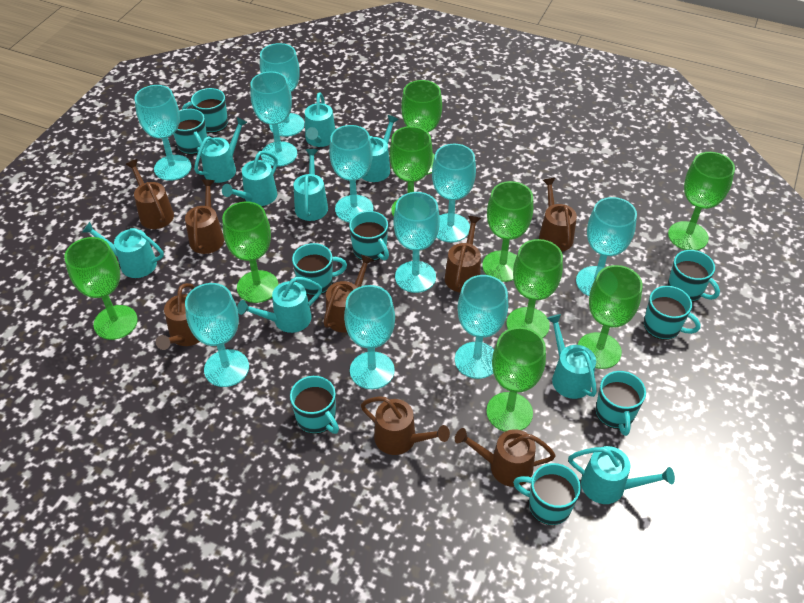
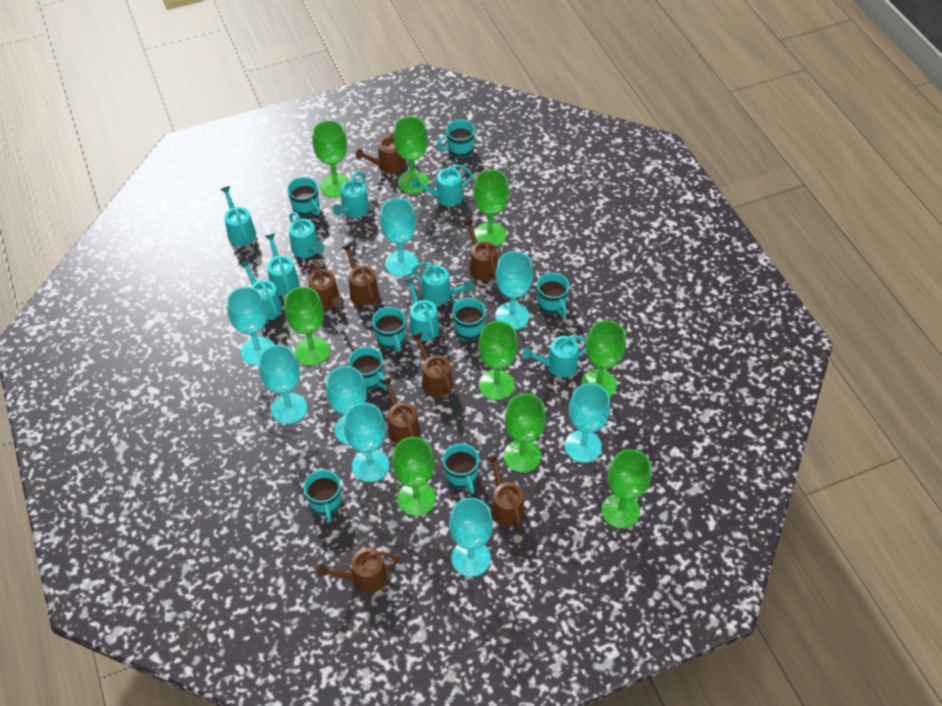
turquoise goblet: 10 -> 8
turquoise mug: 9 -> 8

